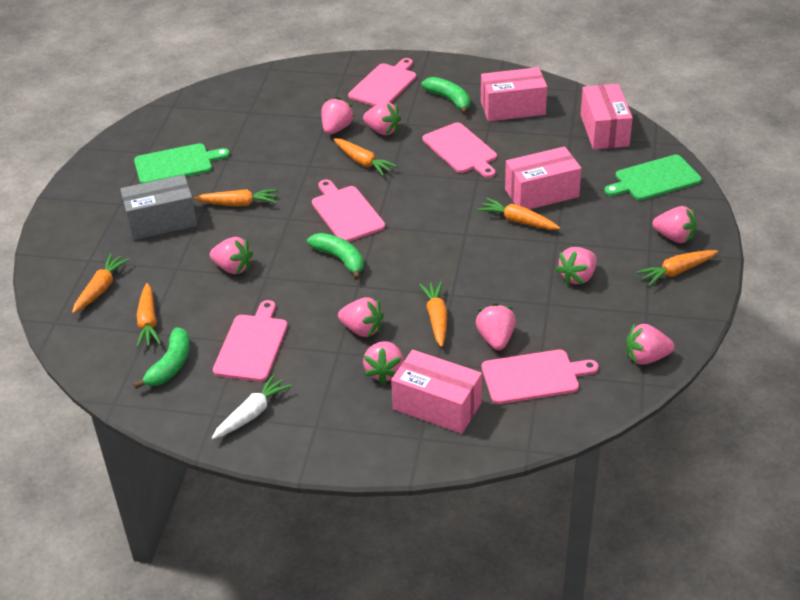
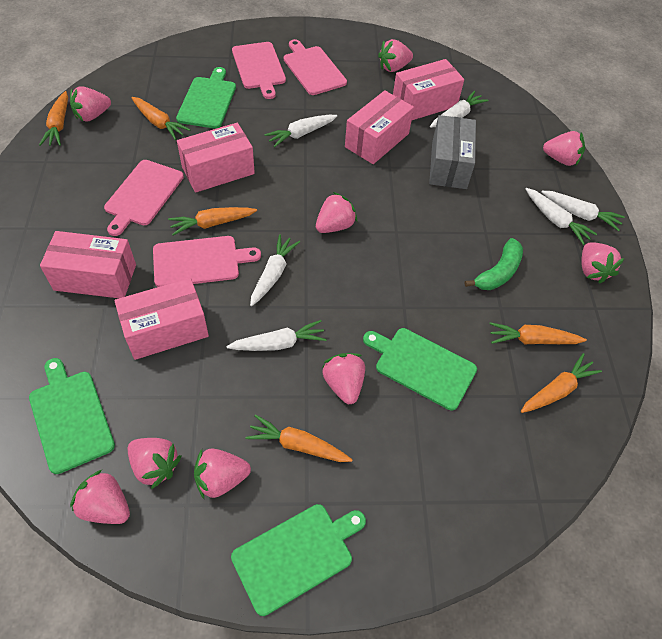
green banana: 3 -> 1
green cutting board: 2 -> 4
orange carrot: 7 -> 6
pink box: 4 -> 5
pink cutting board: 5 -> 4
white carrot: 1 -> 6

